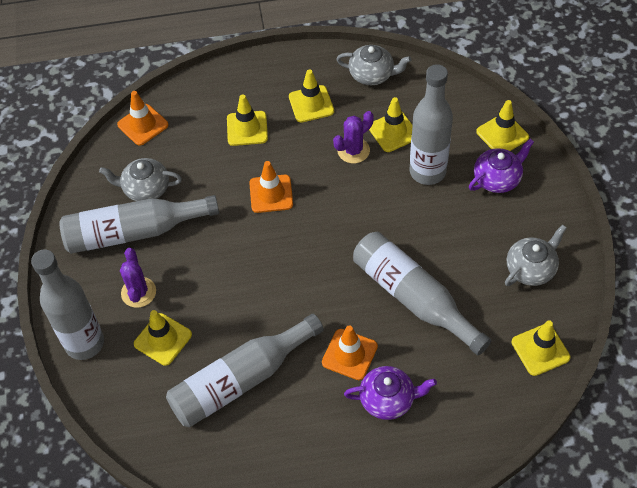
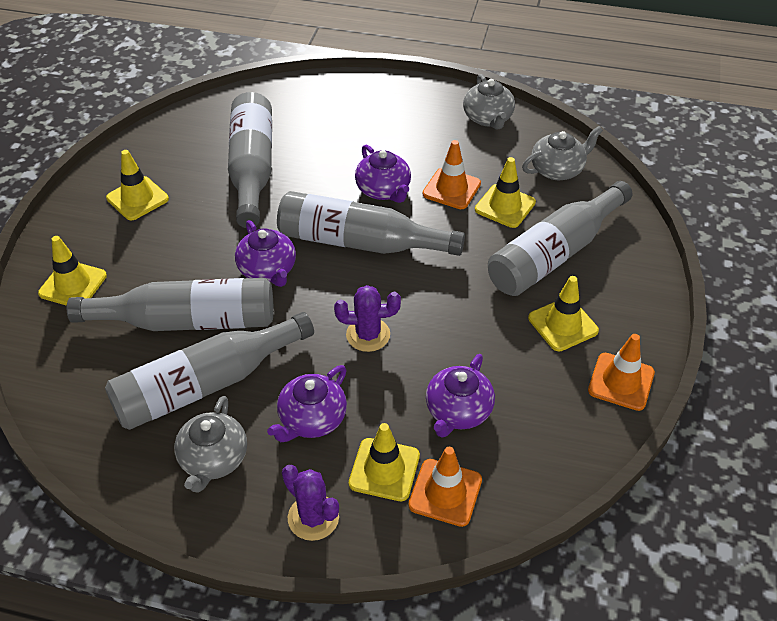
purple teapot: 2 -> 4
yellow traffic cone: 6 -> 5

